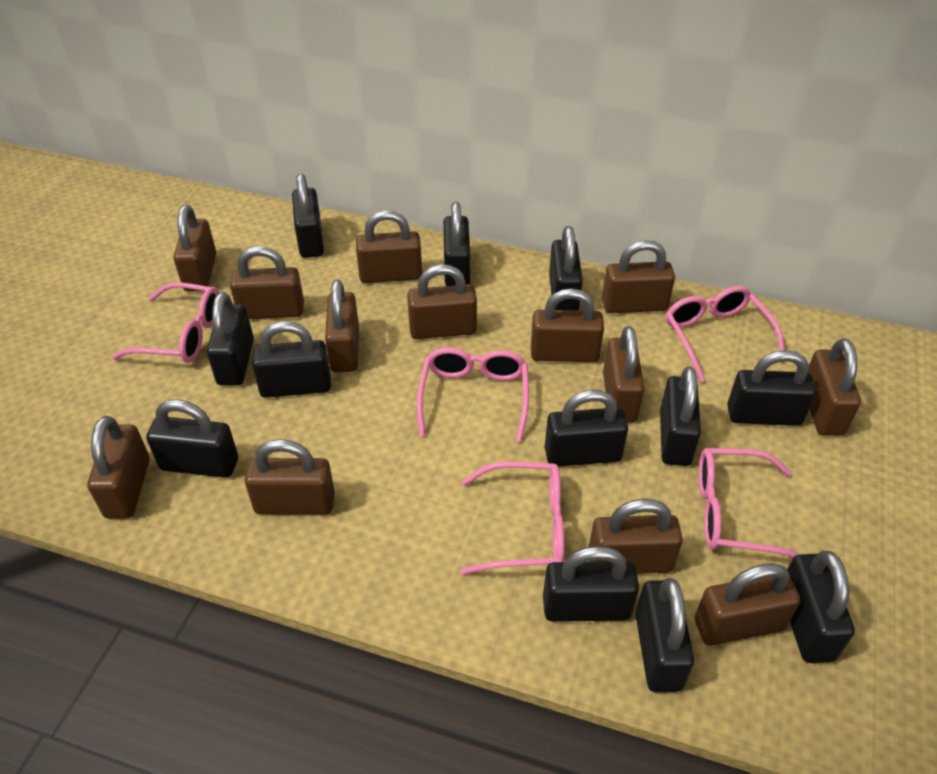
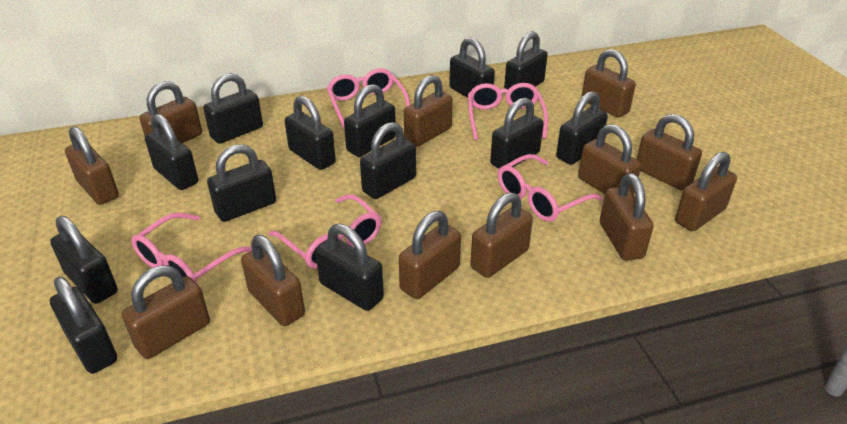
black padlock: 12 -> 13
brown padlock: 13 -> 12

